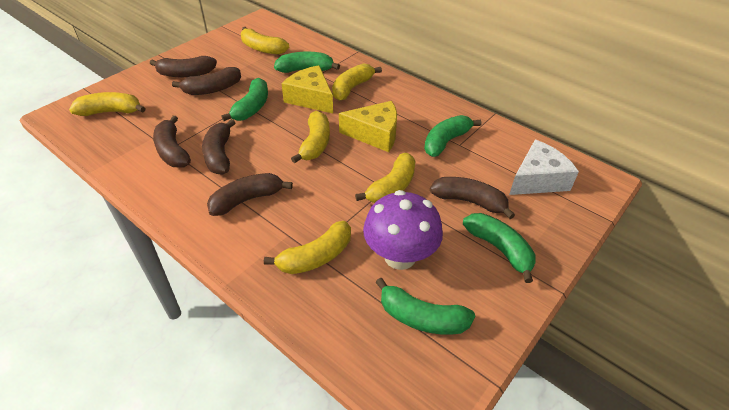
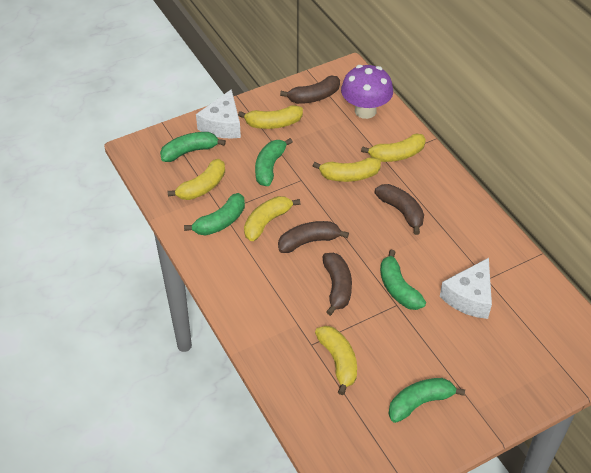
brown banana: 6 -> 4
white cheese: 1 -> 2
yellow cheese: 2 -> 0

